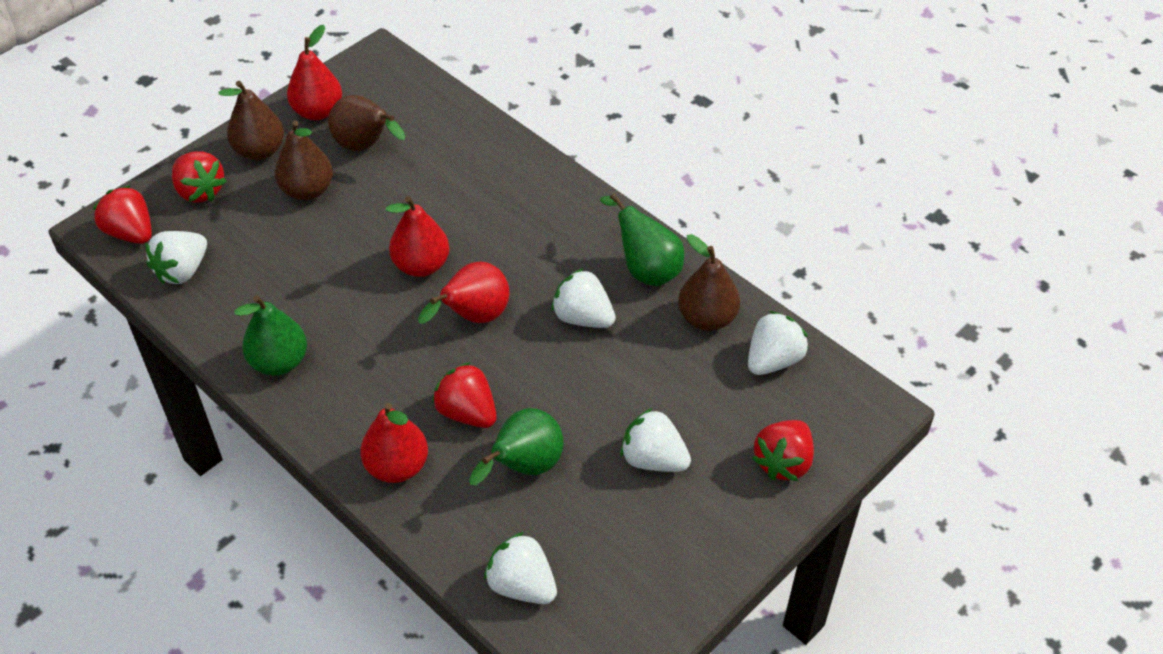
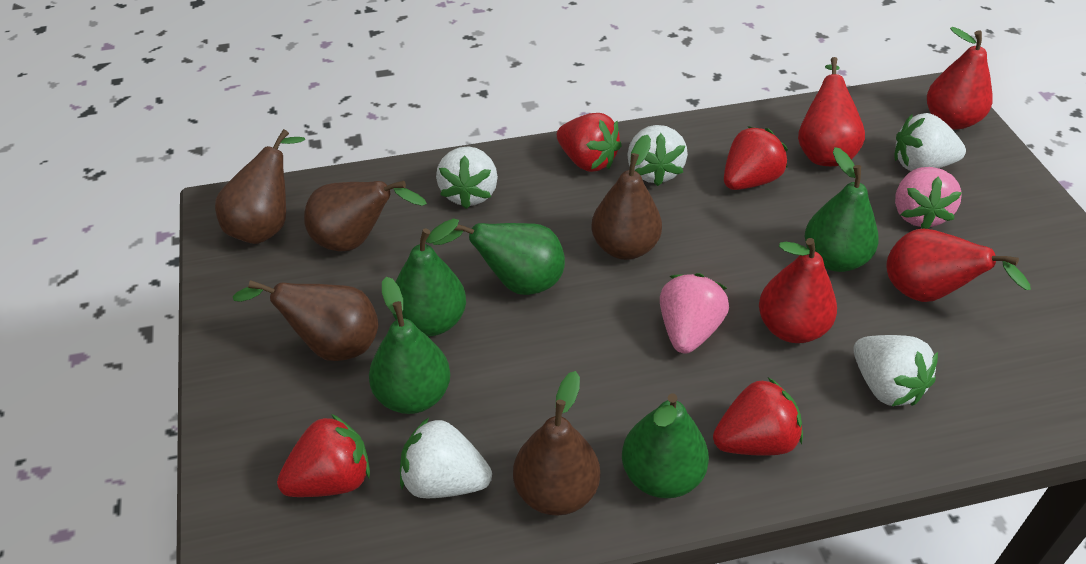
brown pear: 4 -> 5
green pear: 3 -> 5
pink strawberry: 0 -> 2

